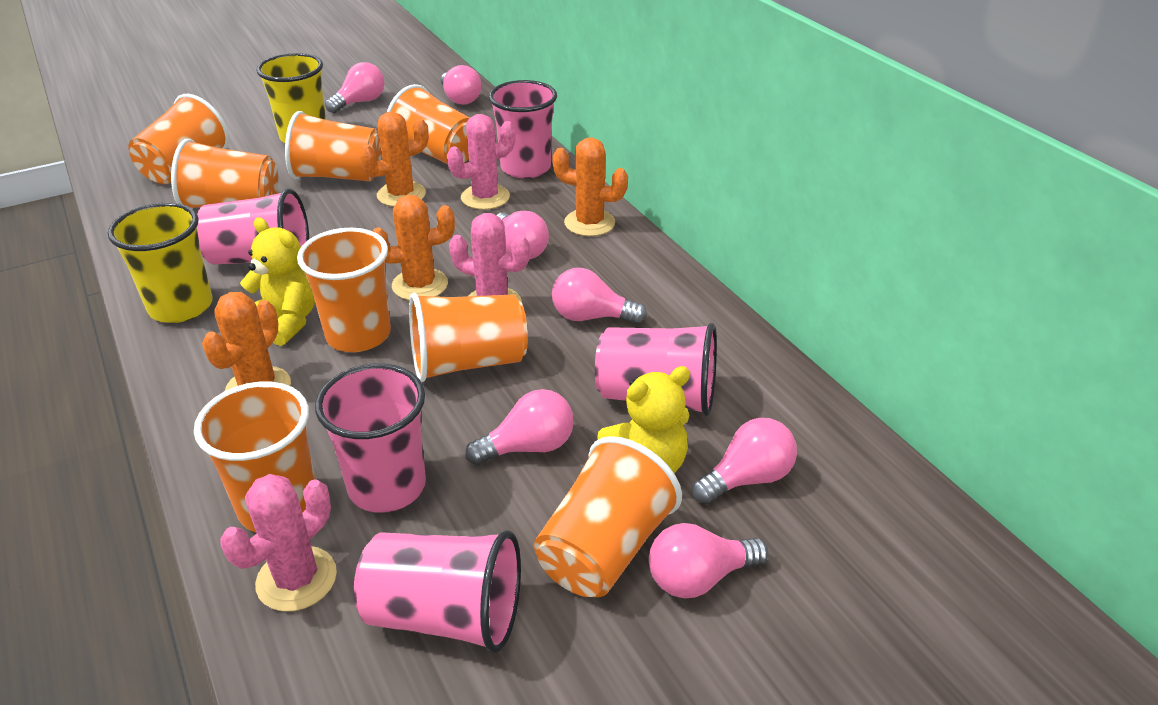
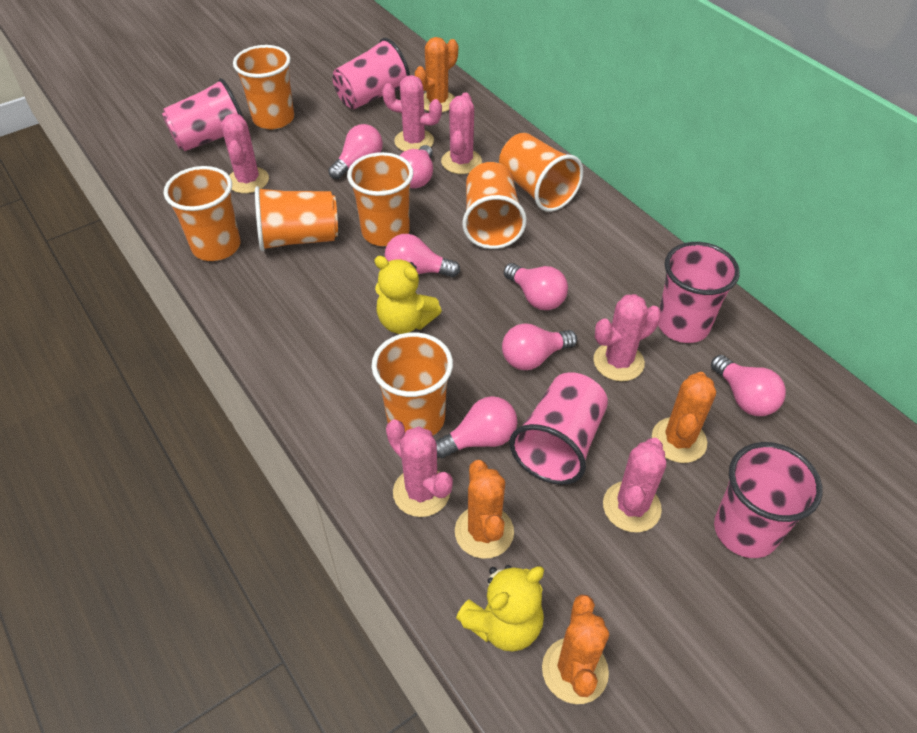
orange cup: 8 -> 7
pink cactus: 3 -> 6
yellow cup: 2 -> 0

